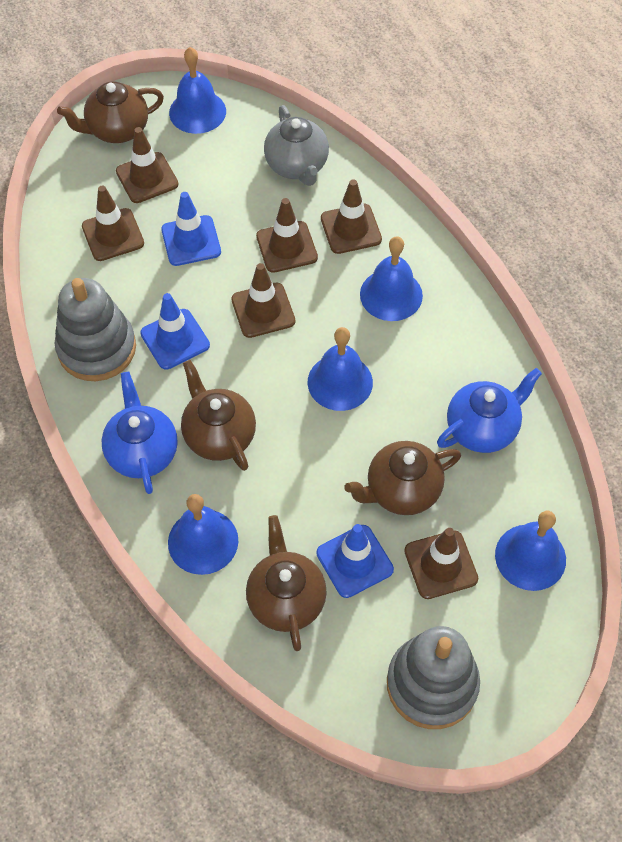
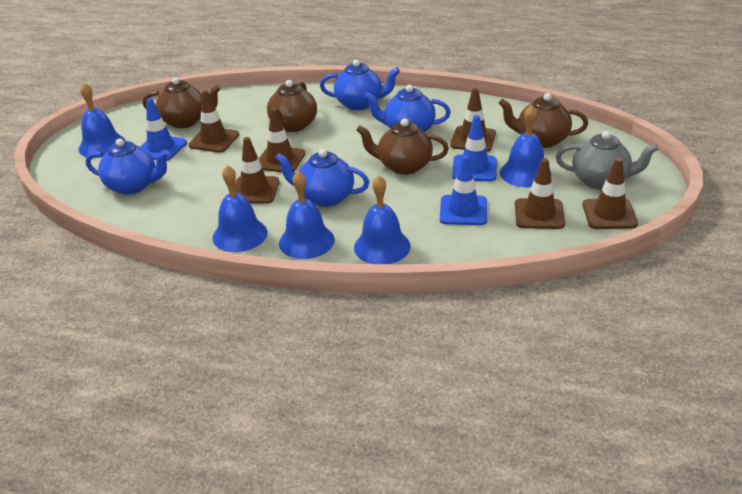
blue teapot: 2 -> 4
grey stacking toy: 2 -> 0

